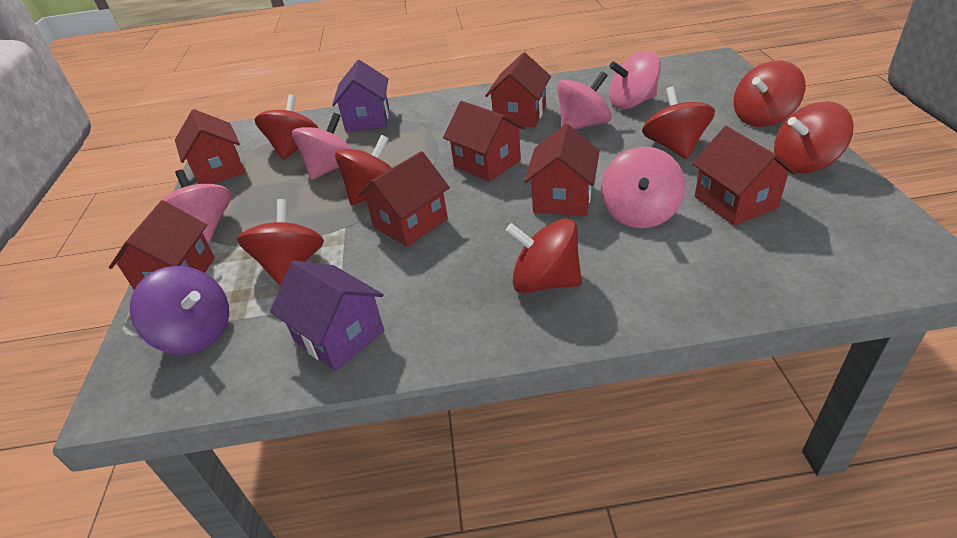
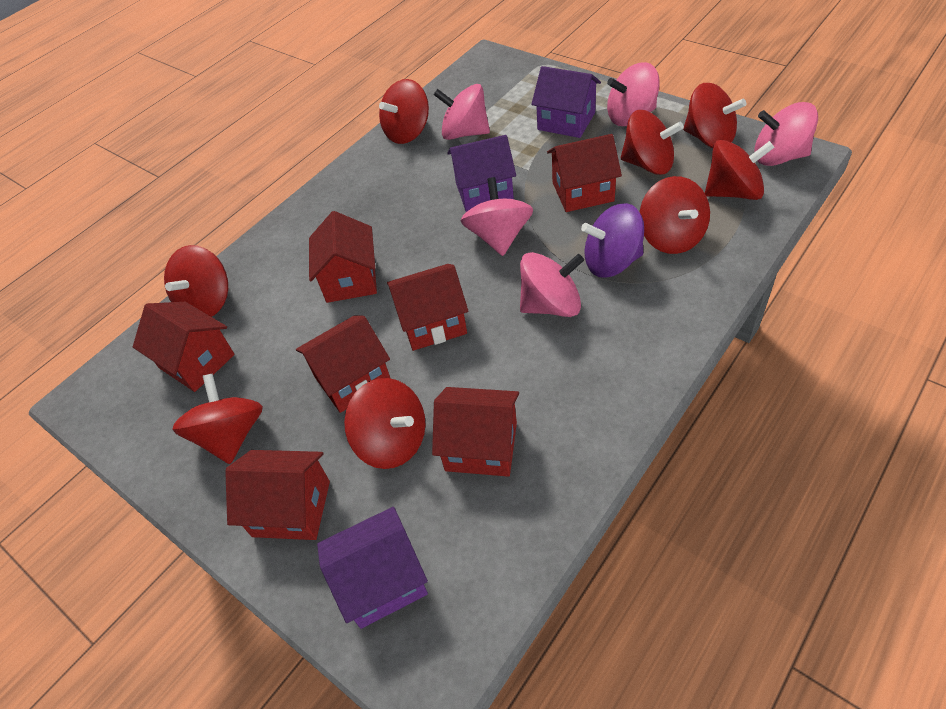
purple house: 2 -> 3
red spinning top: 7 -> 8

